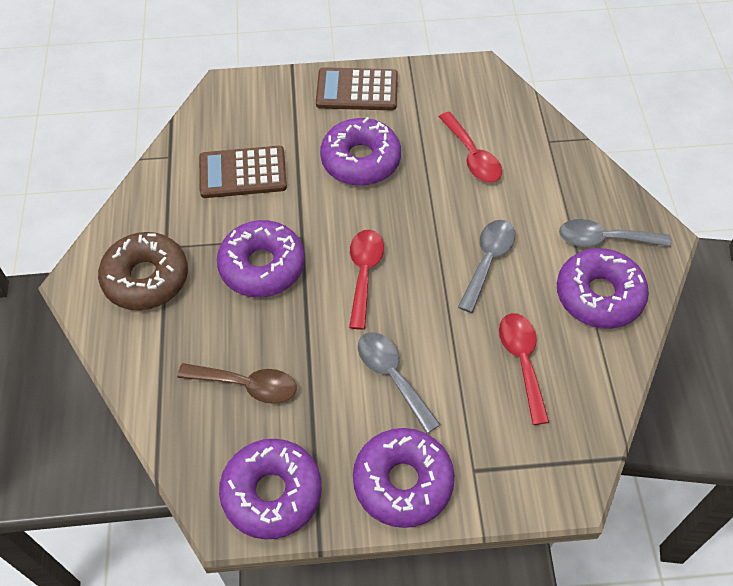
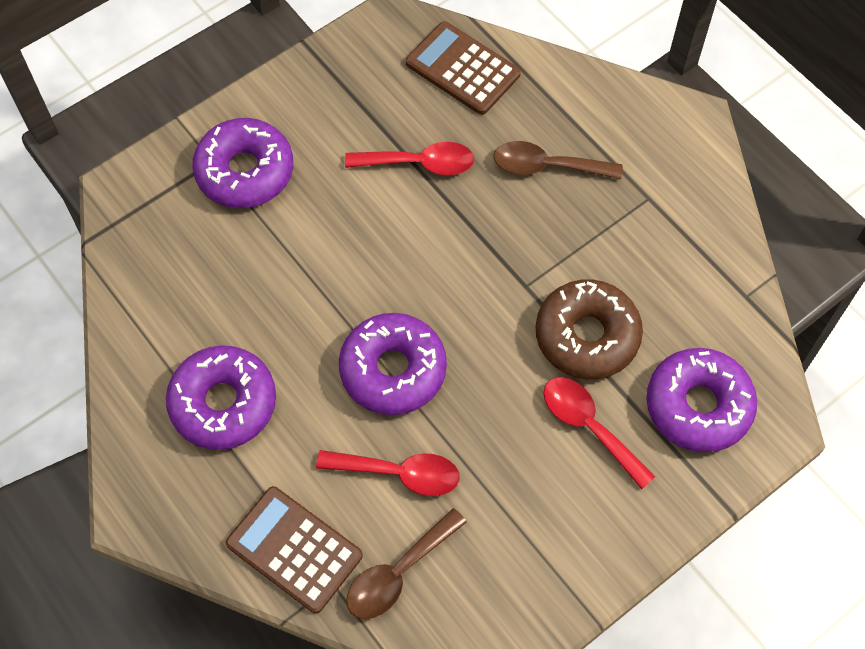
brown spoon: 1 -> 2
grey spoon: 3 -> 0
purple donut: 5 -> 4

